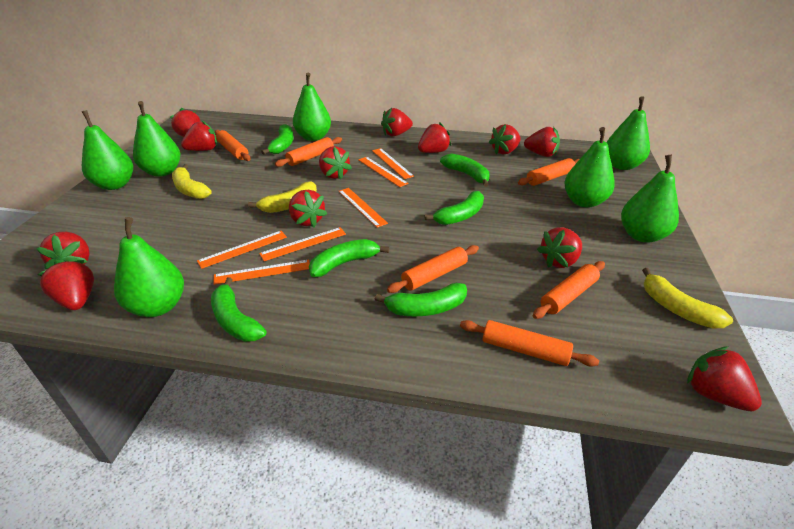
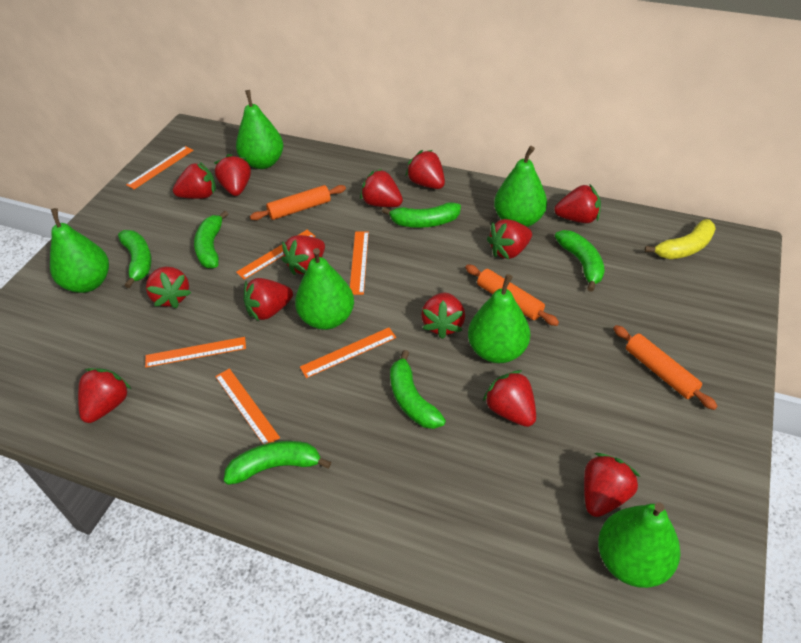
green pear: 7 -> 6
orange rolling pin: 6 -> 3
red strawberry: 12 -> 13
yellow banana: 3 -> 1

